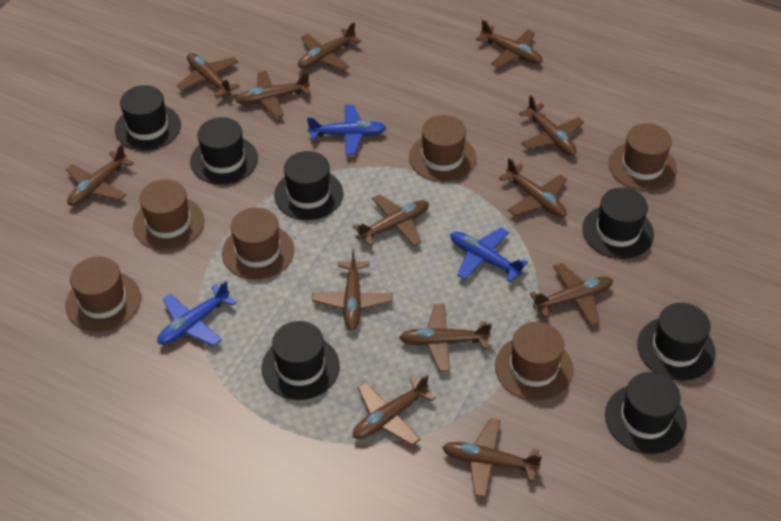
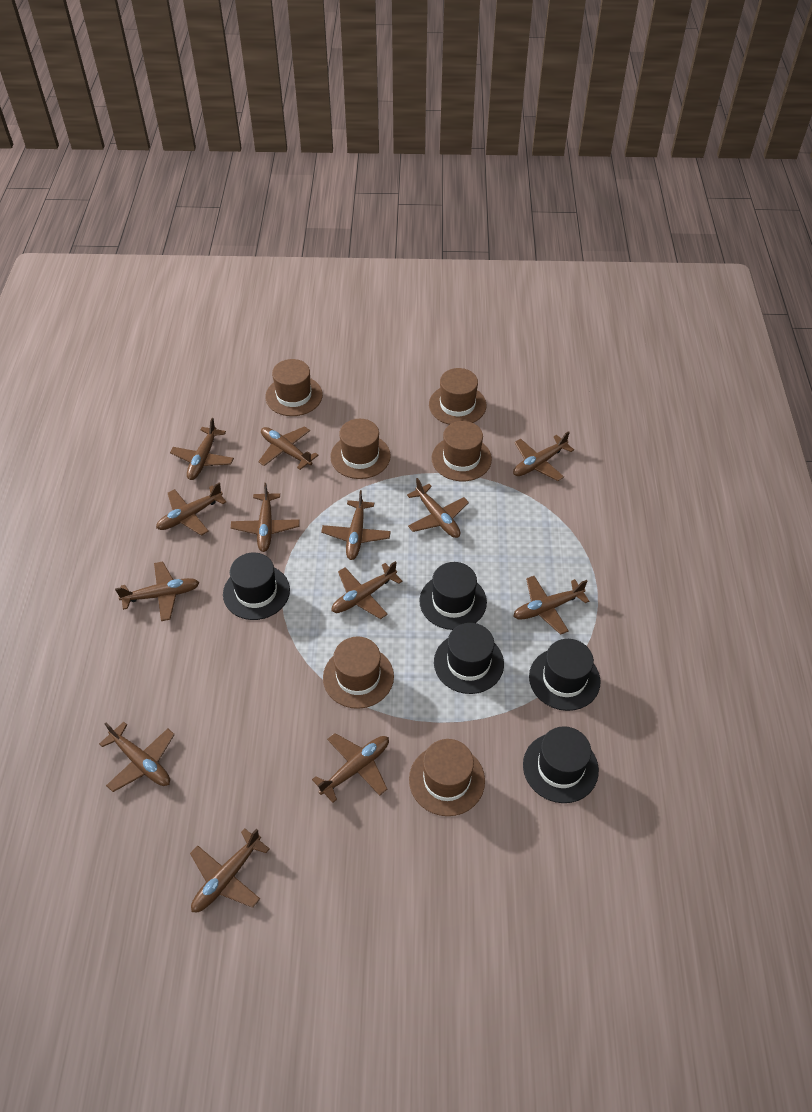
black hat: 7 -> 5
blue plane: 3 -> 0

